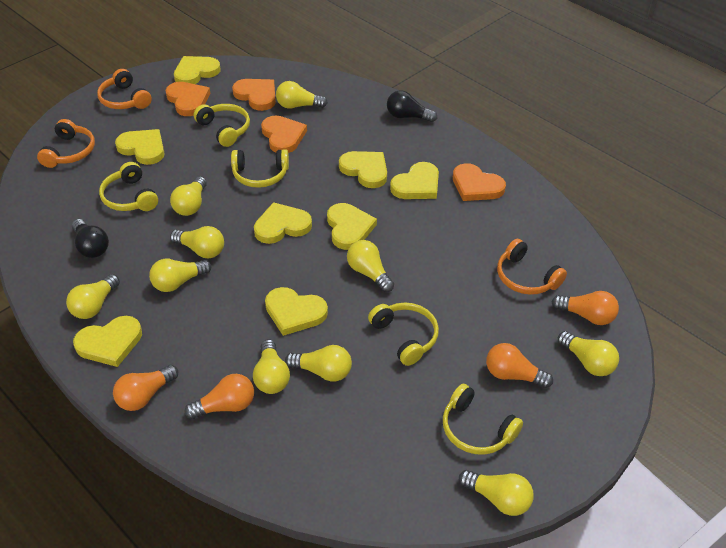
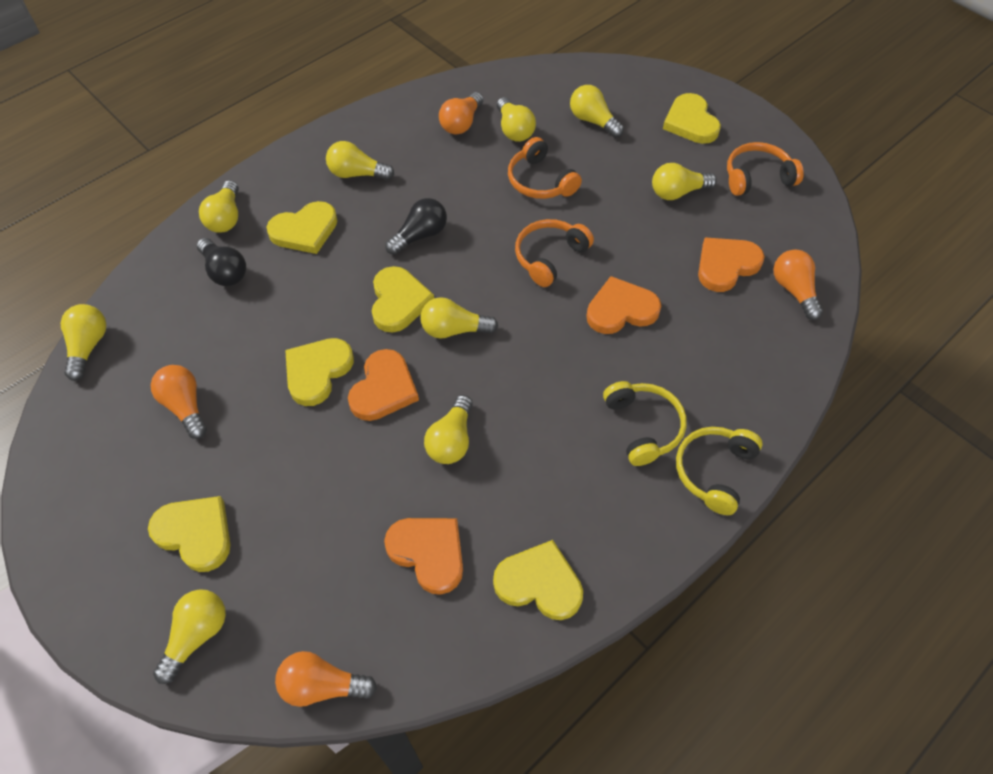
yellow headphones: 5 -> 2
yellow heart: 8 -> 6
yellow light bulb: 10 -> 9

